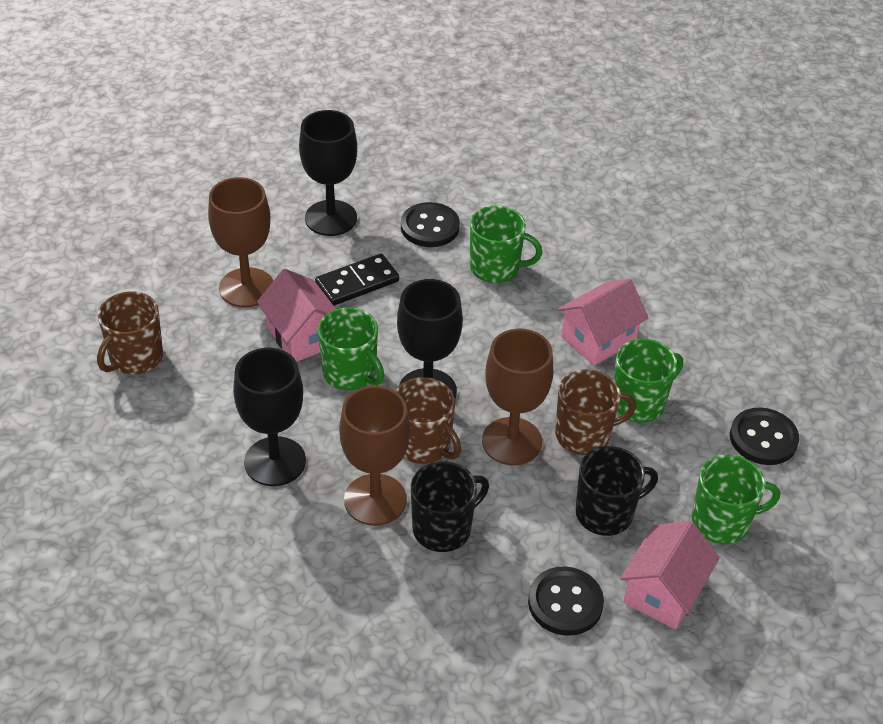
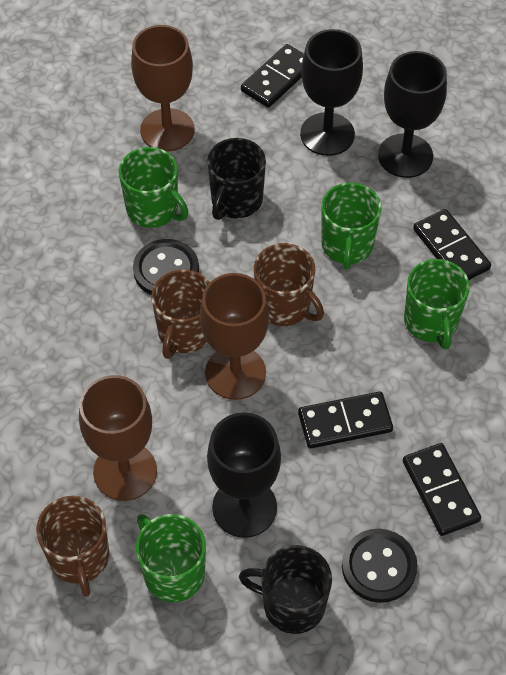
black button: 3 -> 2
black domino: 1 -> 4
pink house: 3 -> 0

